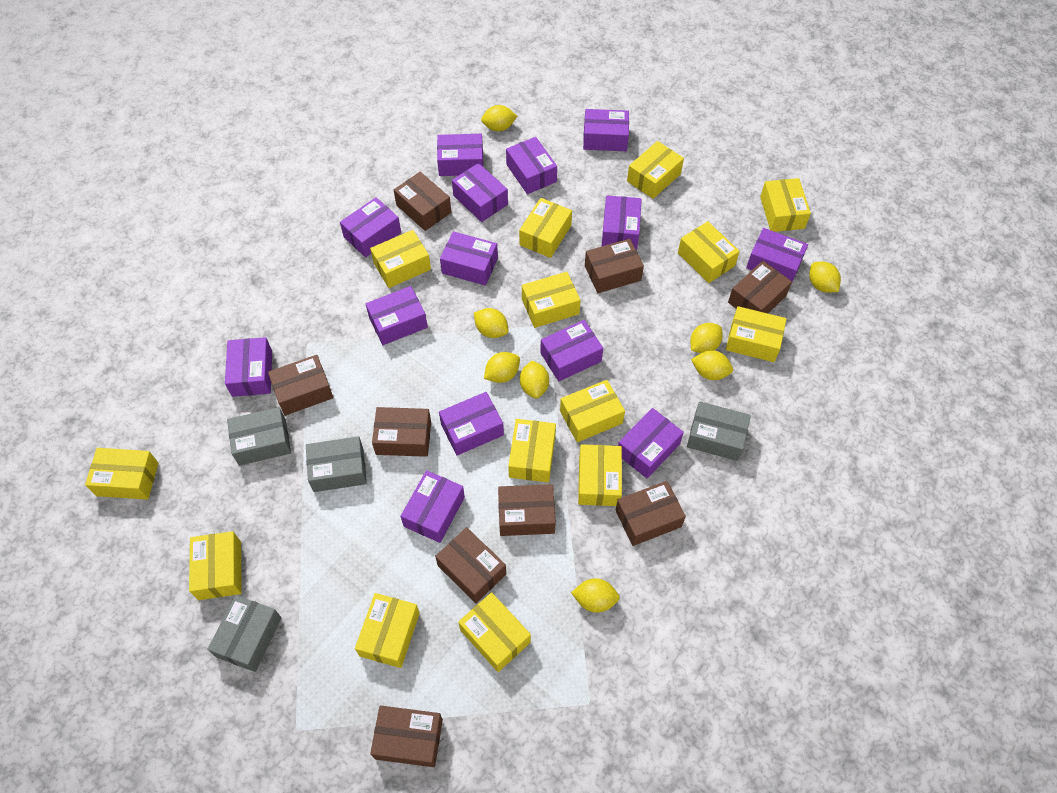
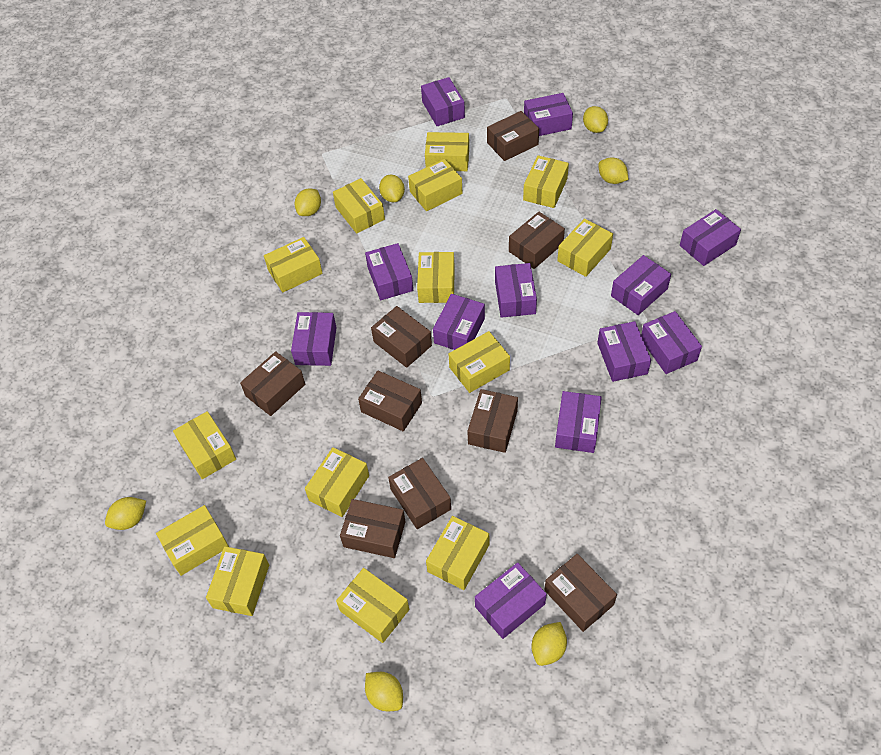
grey box: 4 -> 0
purple box: 14 -> 12
yellow lemon: 8 -> 7

